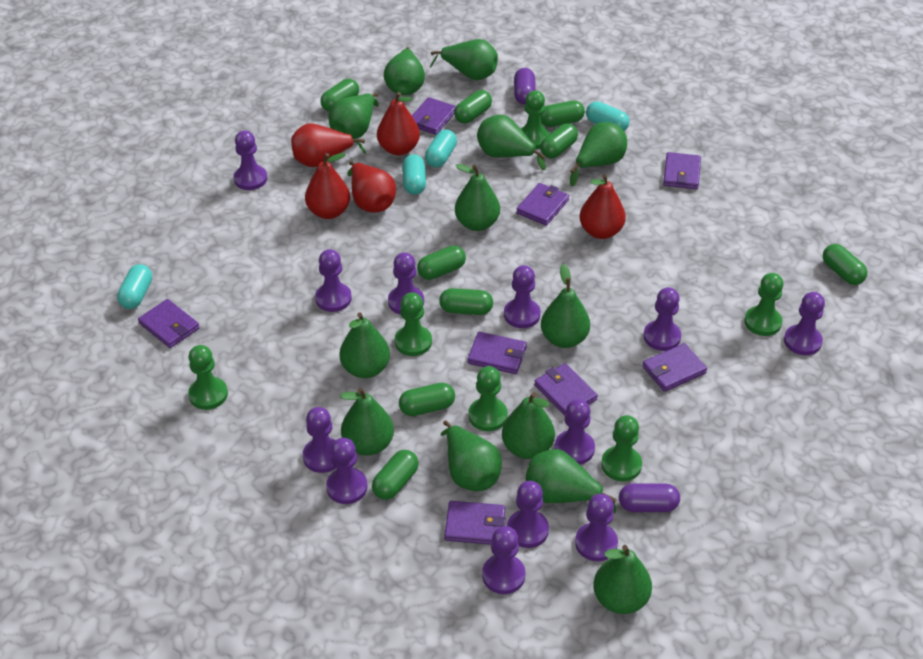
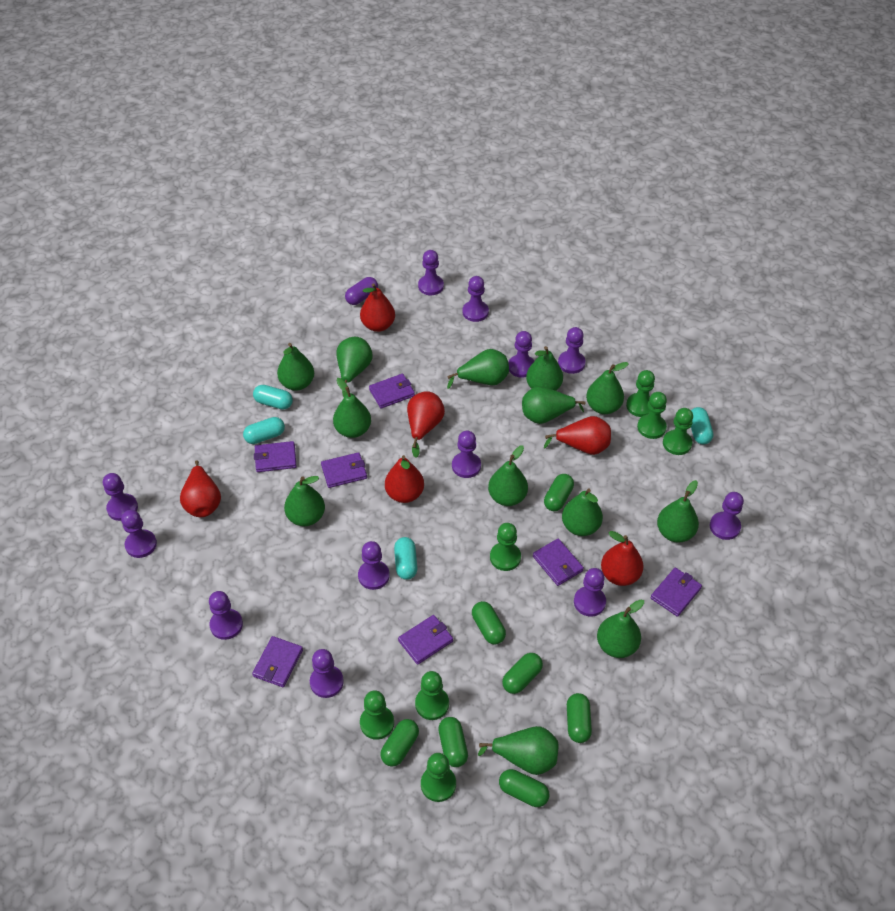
green capsule: 9 -> 7
green pawn: 6 -> 7
purple capsule: 2 -> 1
purple wallet: 8 -> 7
red pear: 5 -> 6

